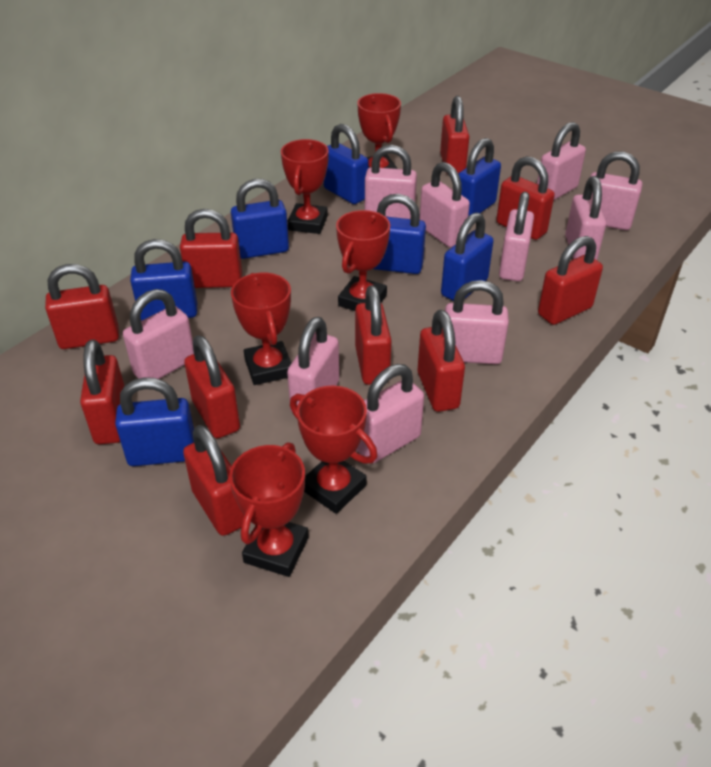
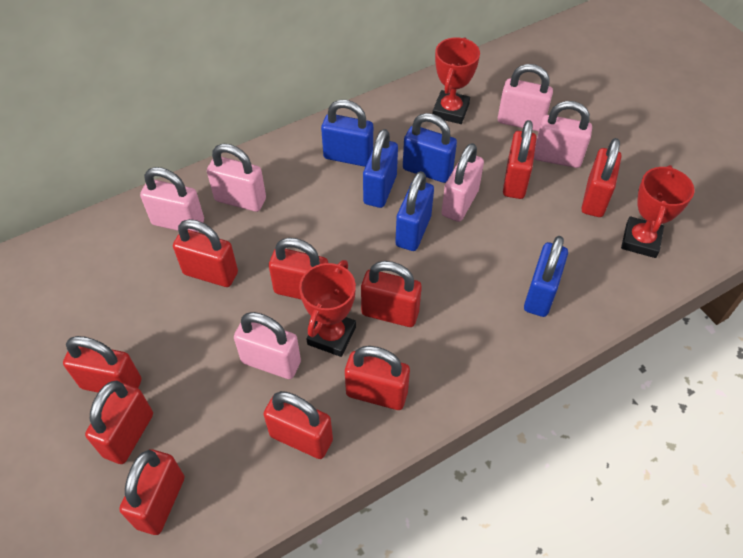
blue padlock: 7 -> 5
pink padlock: 10 -> 6
red trophy: 6 -> 3

